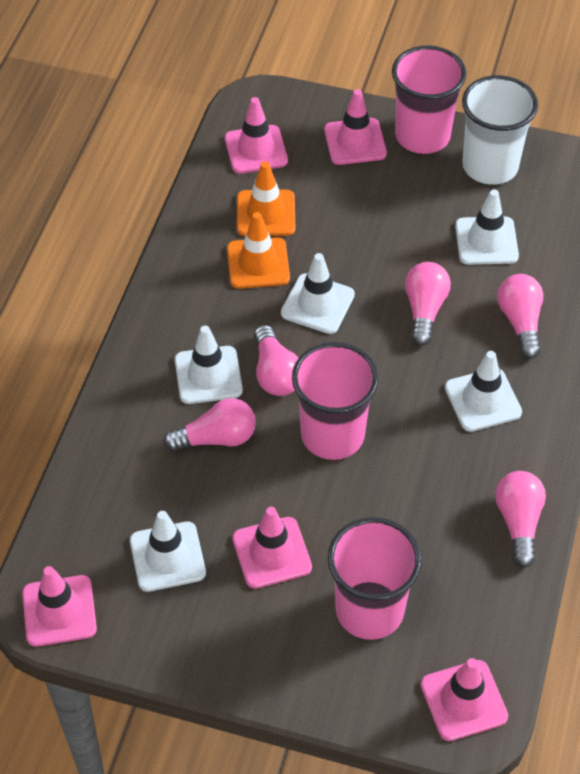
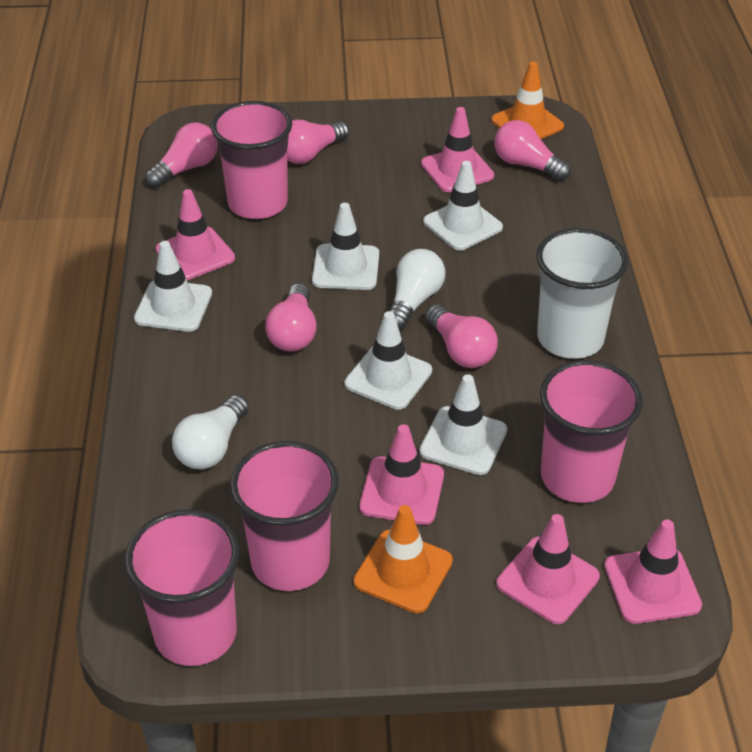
pink cup: 3 -> 4
white light bulb: 0 -> 2

